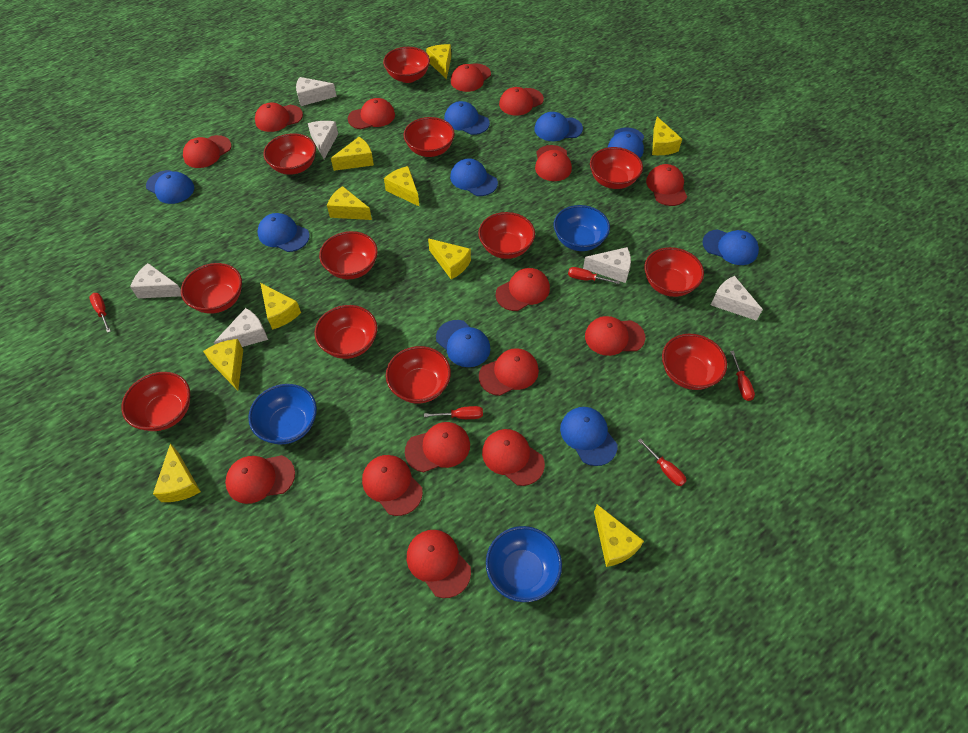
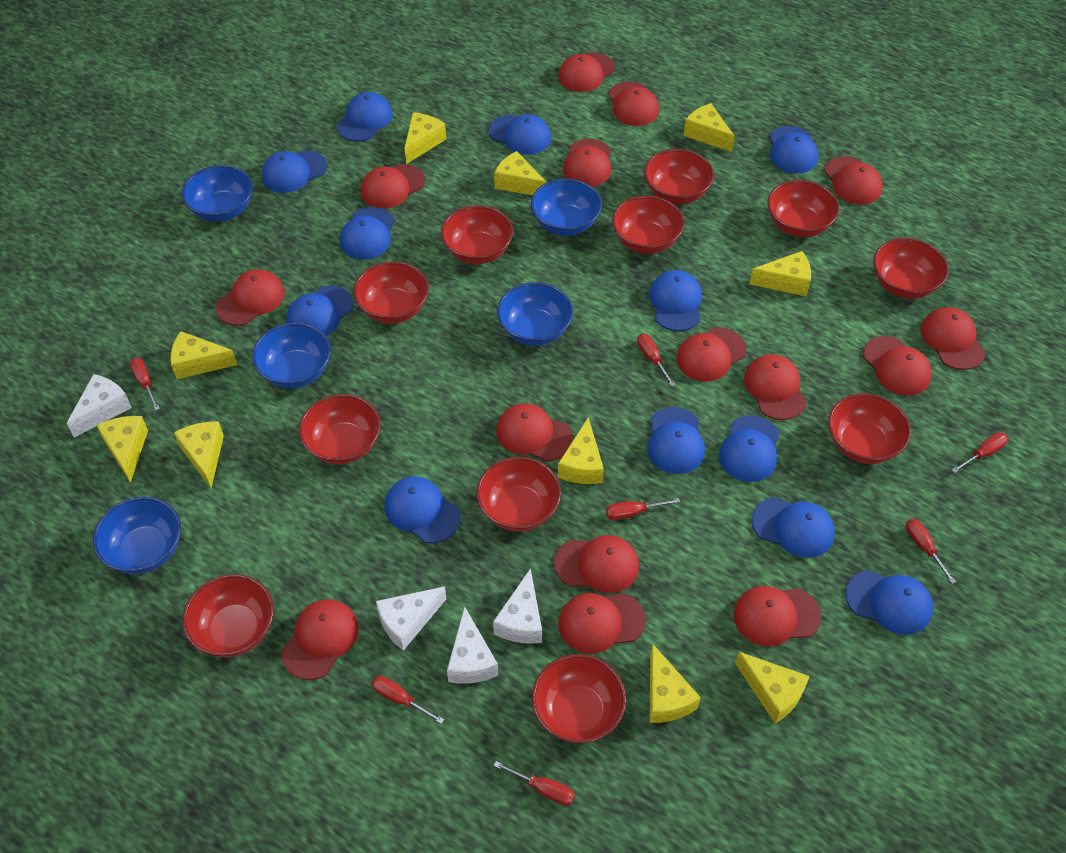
blue bowl: 3 -> 5
blue cap: 9 -> 12
red bowl: 12 -> 11
red screwdriver: 5 -> 7
white cheese: 6 -> 4

